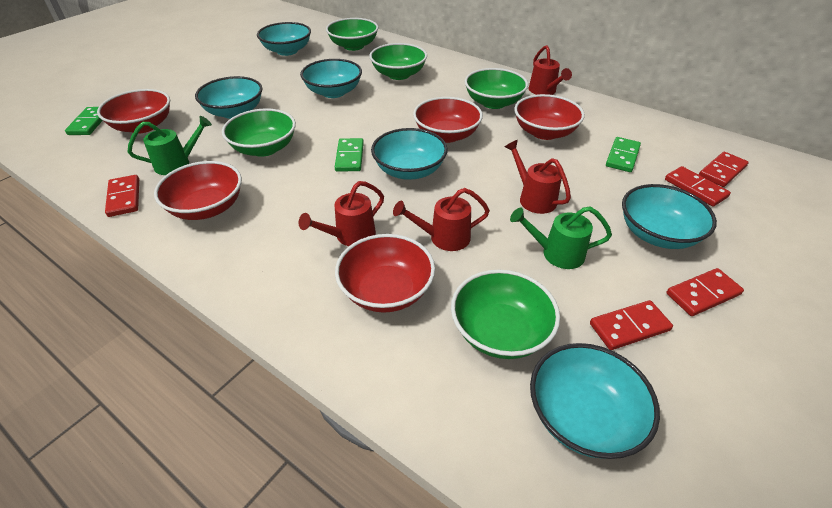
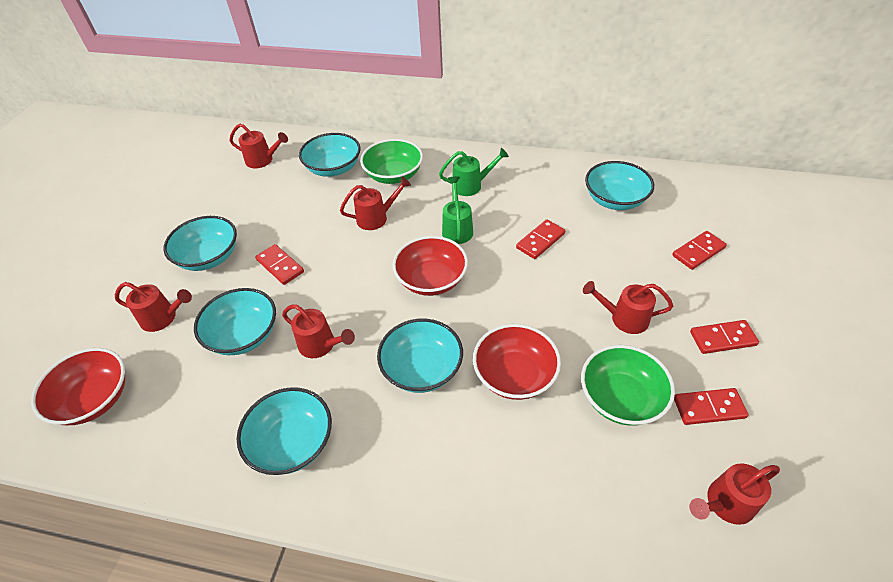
green bowl: 5 -> 2
green domino: 3 -> 0
red bowl: 5 -> 3
red watering can: 4 -> 6

